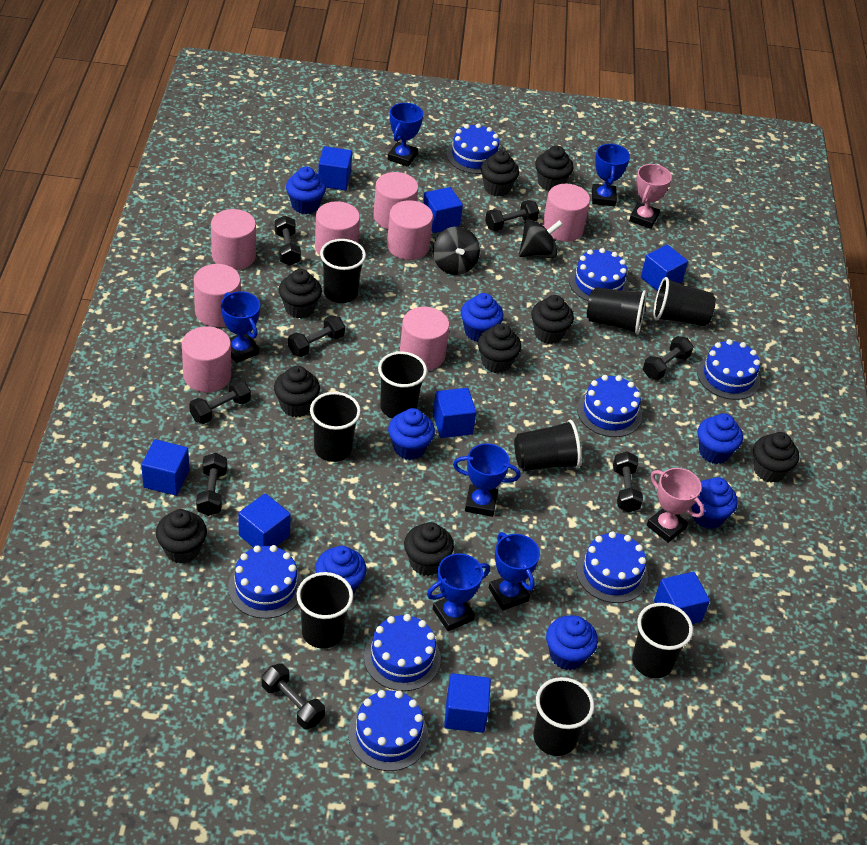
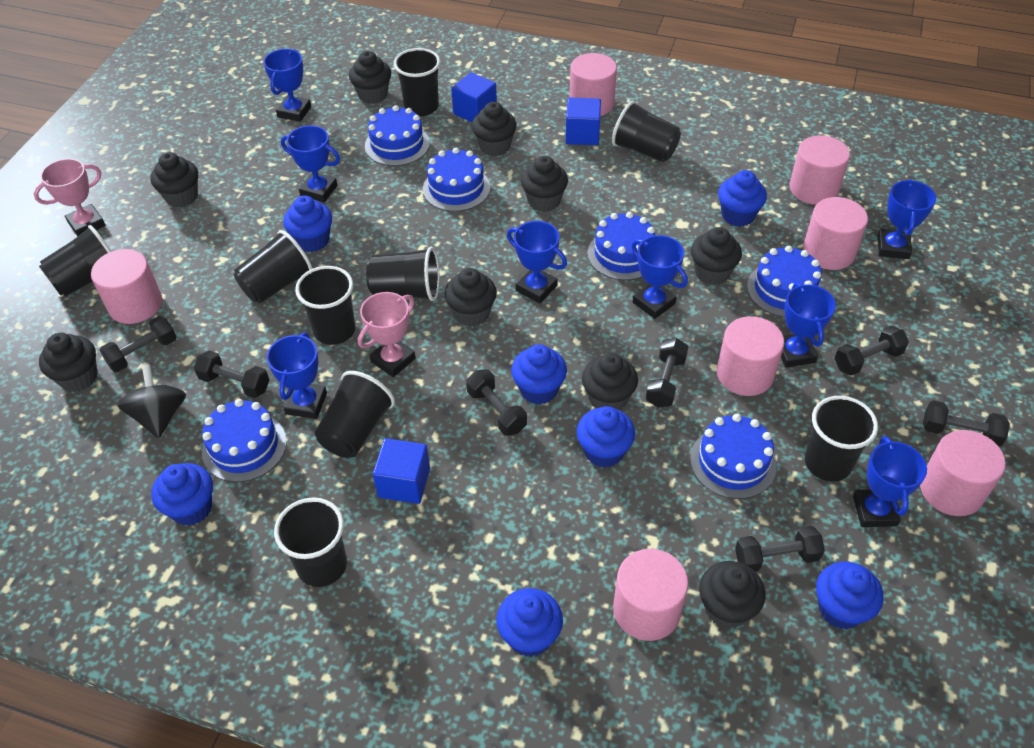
black dumbbell: 8 -> 7
black spinning top: 2 -> 1
blue cake: 8 -> 6
blue cube: 8 -> 3
blue trophy: 6 -> 8
pink cylinder: 8 -> 7

